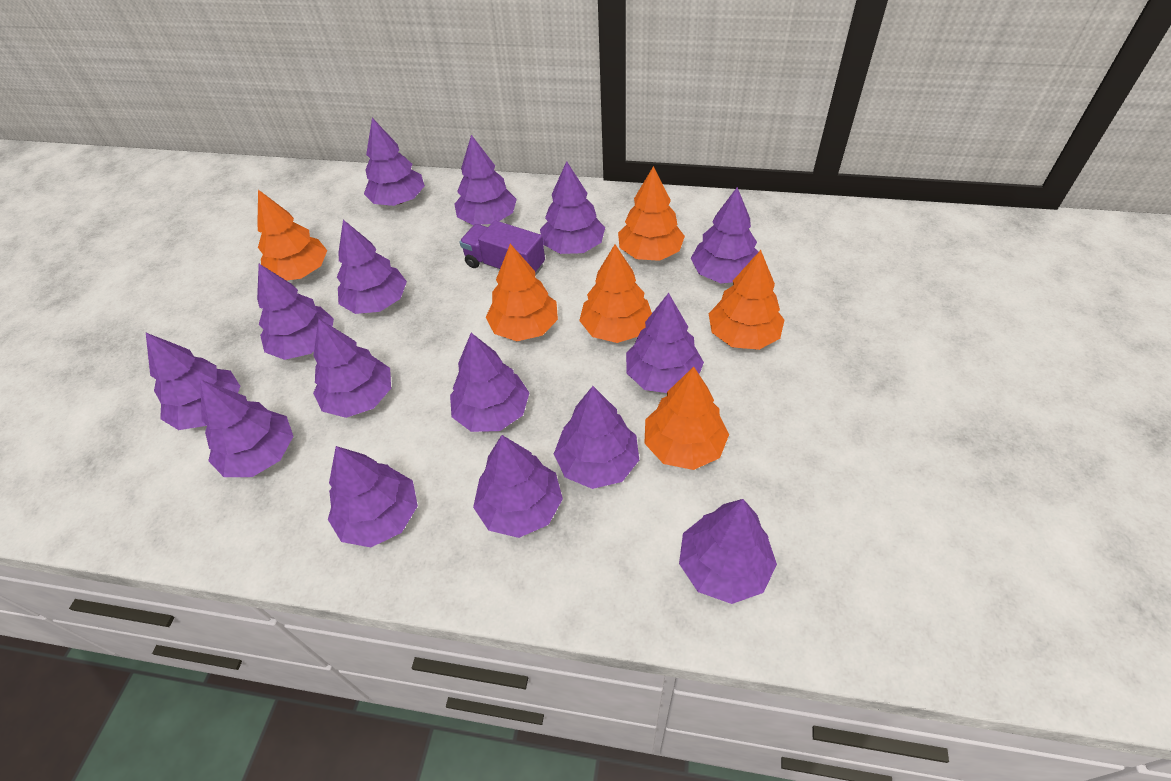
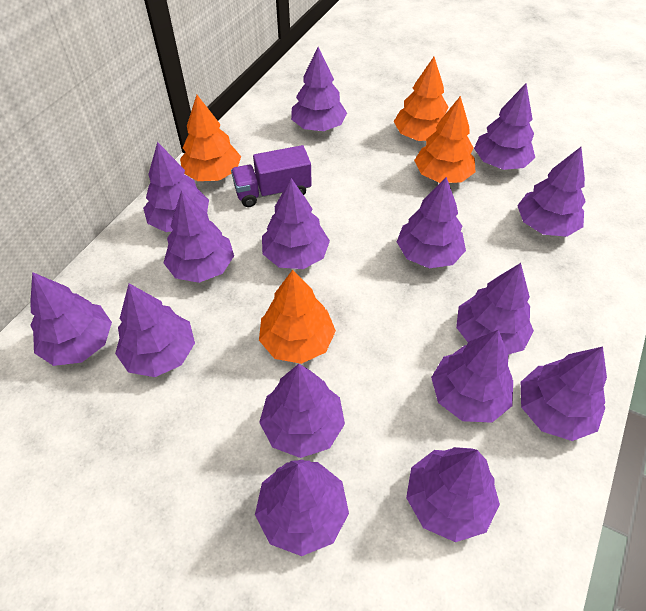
orange tree: 6 -> 4

